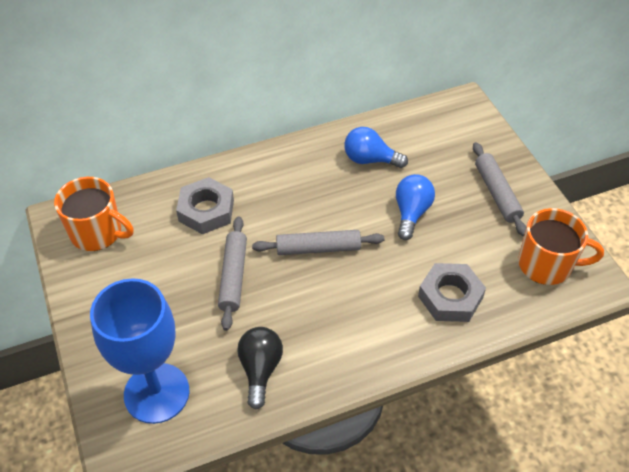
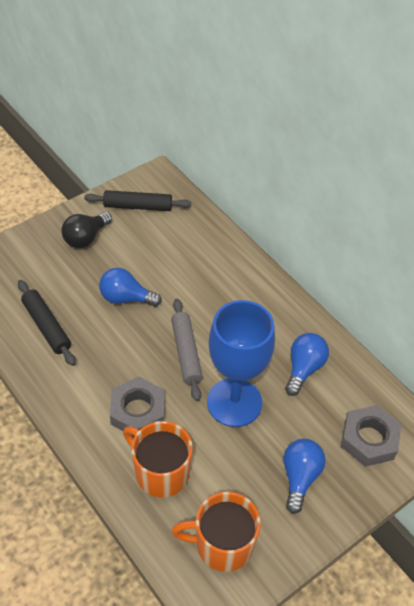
black rolling pin: 0 -> 2
blue light bulb: 2 -> 3
grey rolling pin: 3 -> 1

